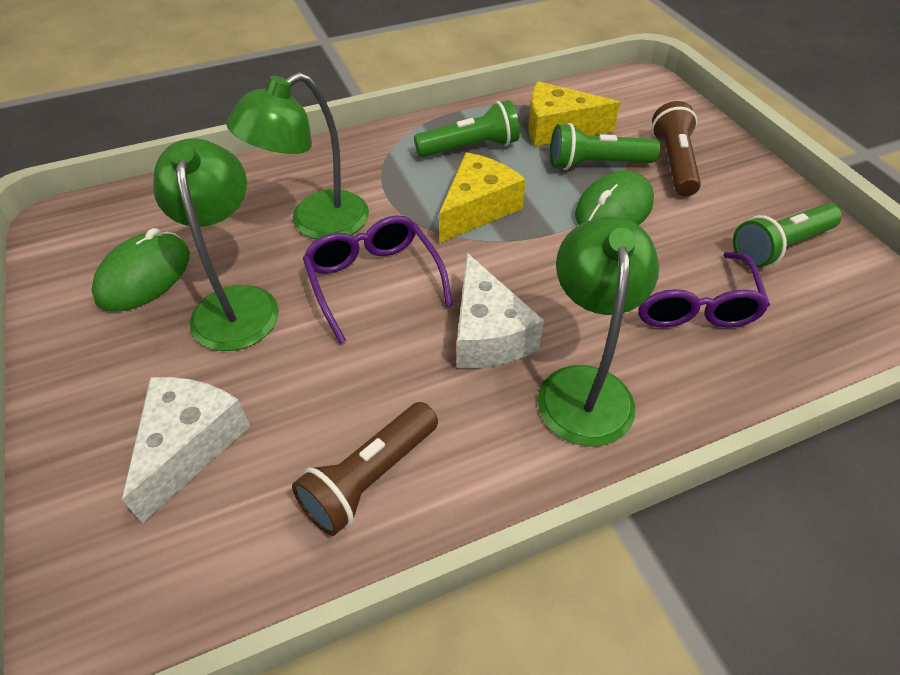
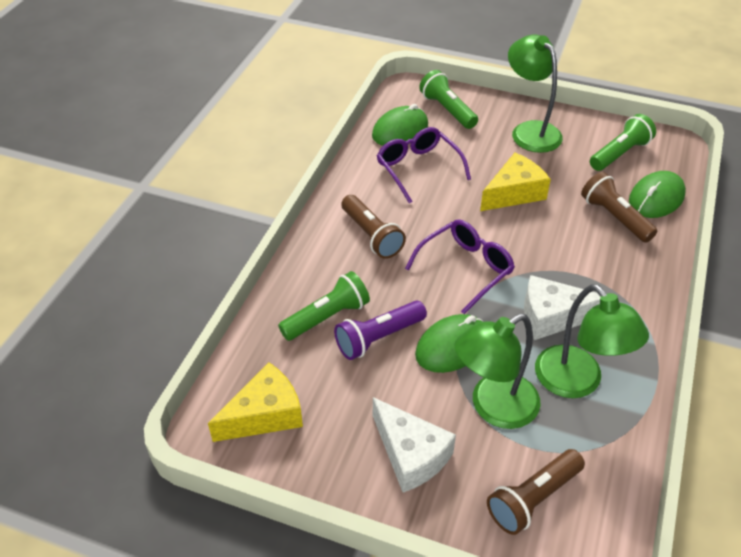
brown flashlight: 2 -> 3
green mouse: 2 -> 3
purple flashlight: 0 -> 1

